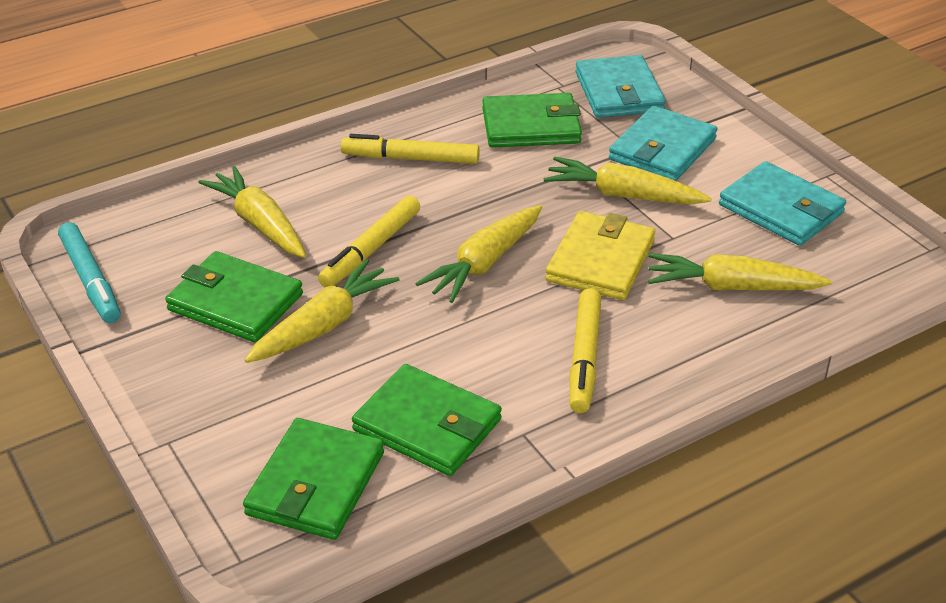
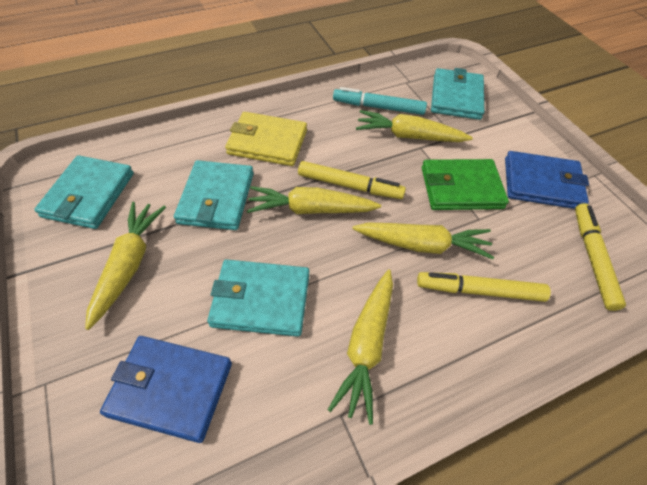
blue wallet: 0 -> 2
green wallet: 4 -> 1
turquoise wallet: 3 -> 4

